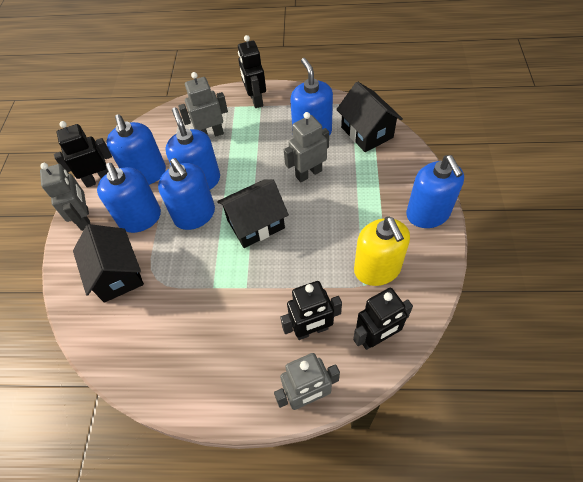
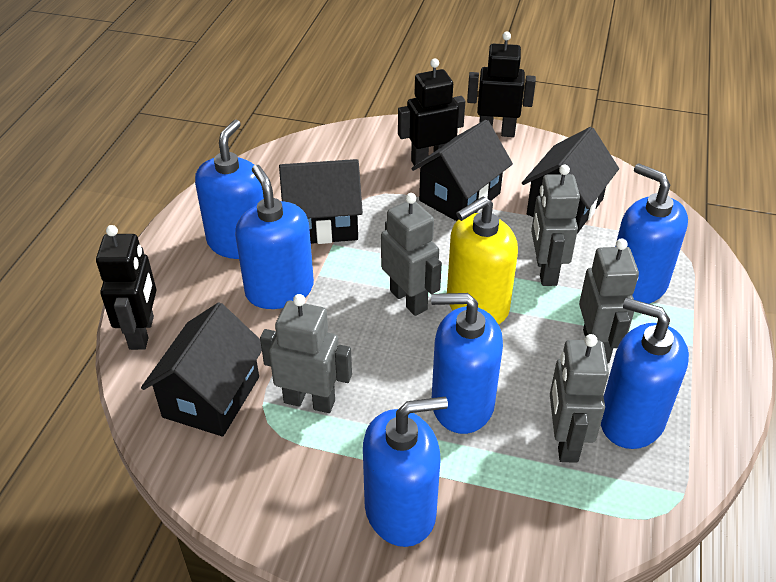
black house: 3 -> 4
black robot: 4 -> 3
grey robot: 4 -> 5

